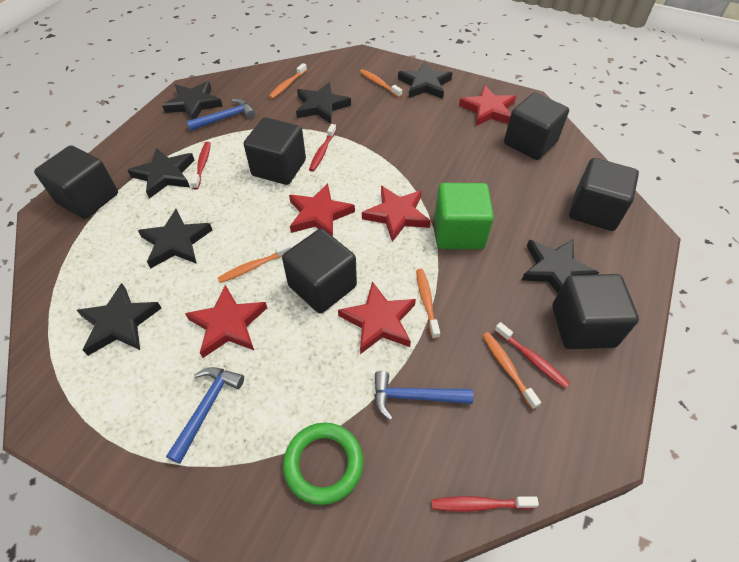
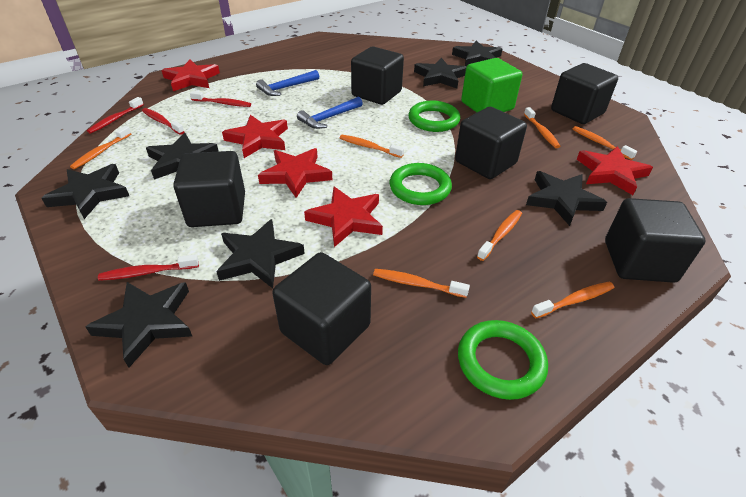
blue hammer: 3 -> 2
green ring: 1 -> 3
orange toothbrush: 5 -> 7

